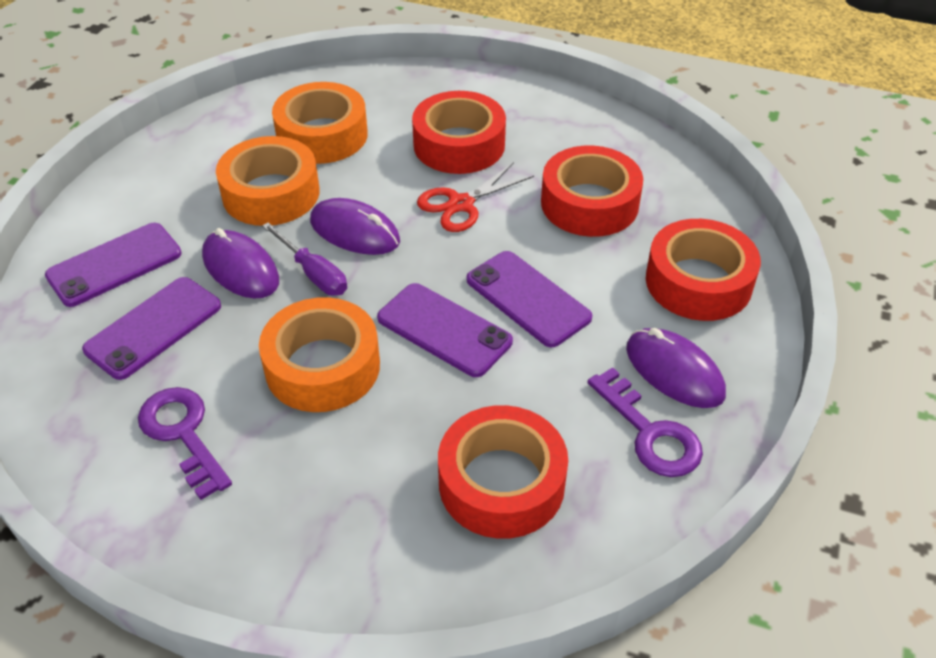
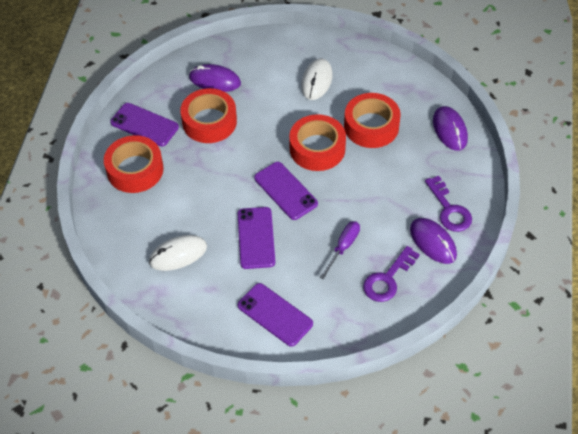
orange tape: 3 -> 0
red scissors: 1 -> 0
white mouse: 0 -> 2

